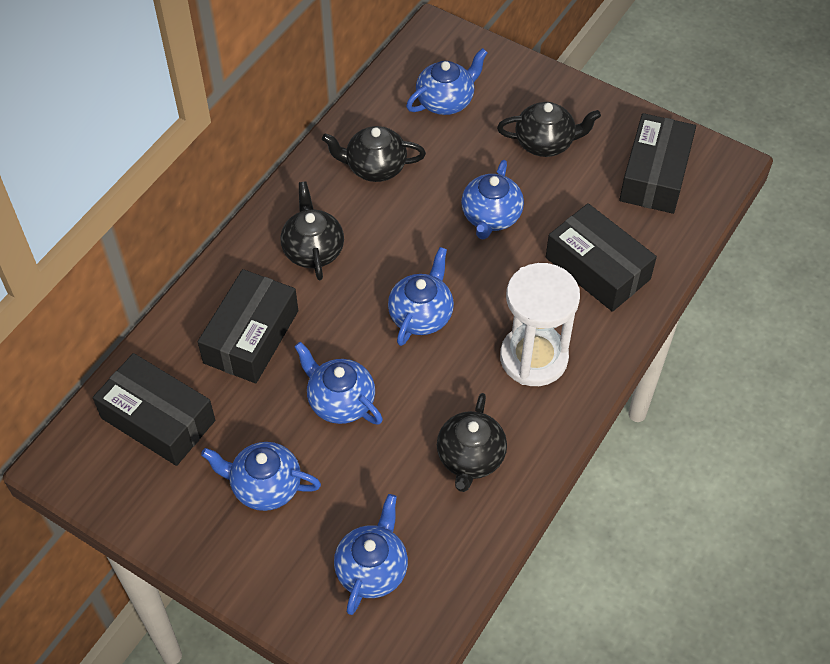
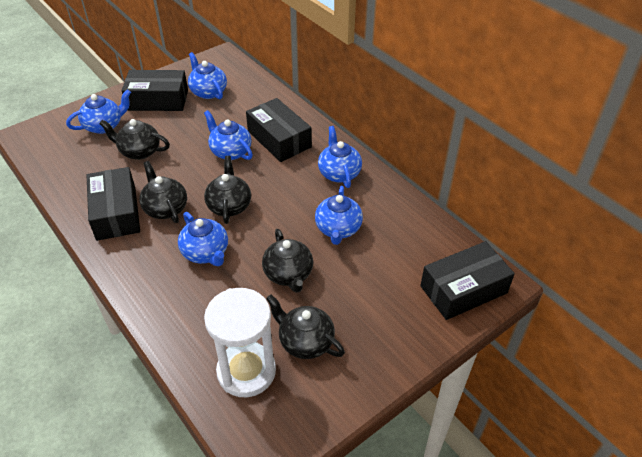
black teapot: 4 -> 5

